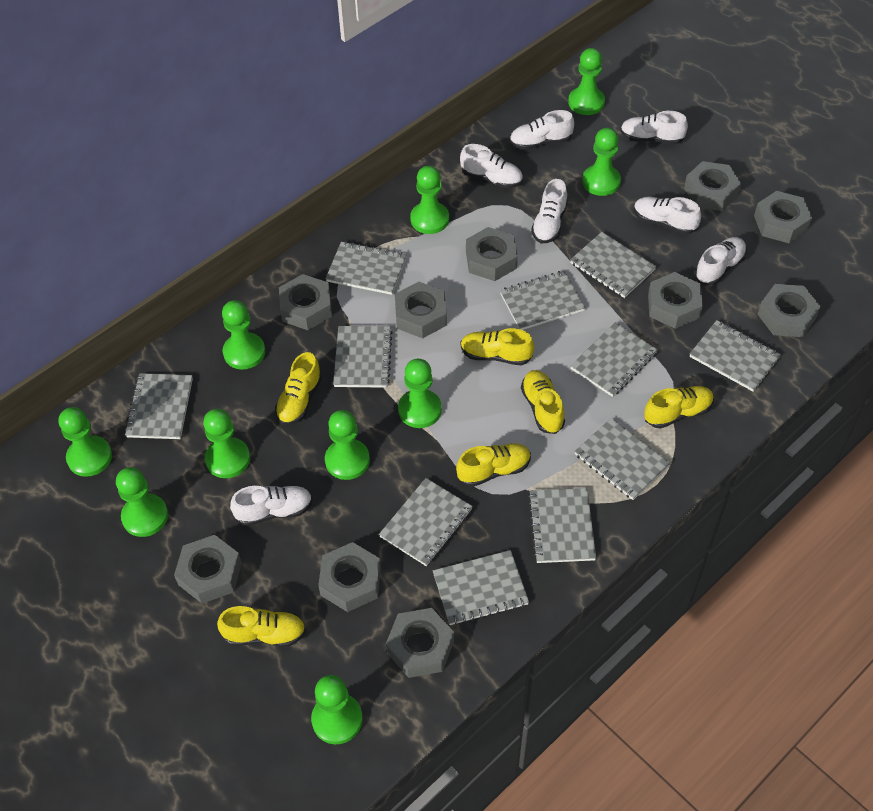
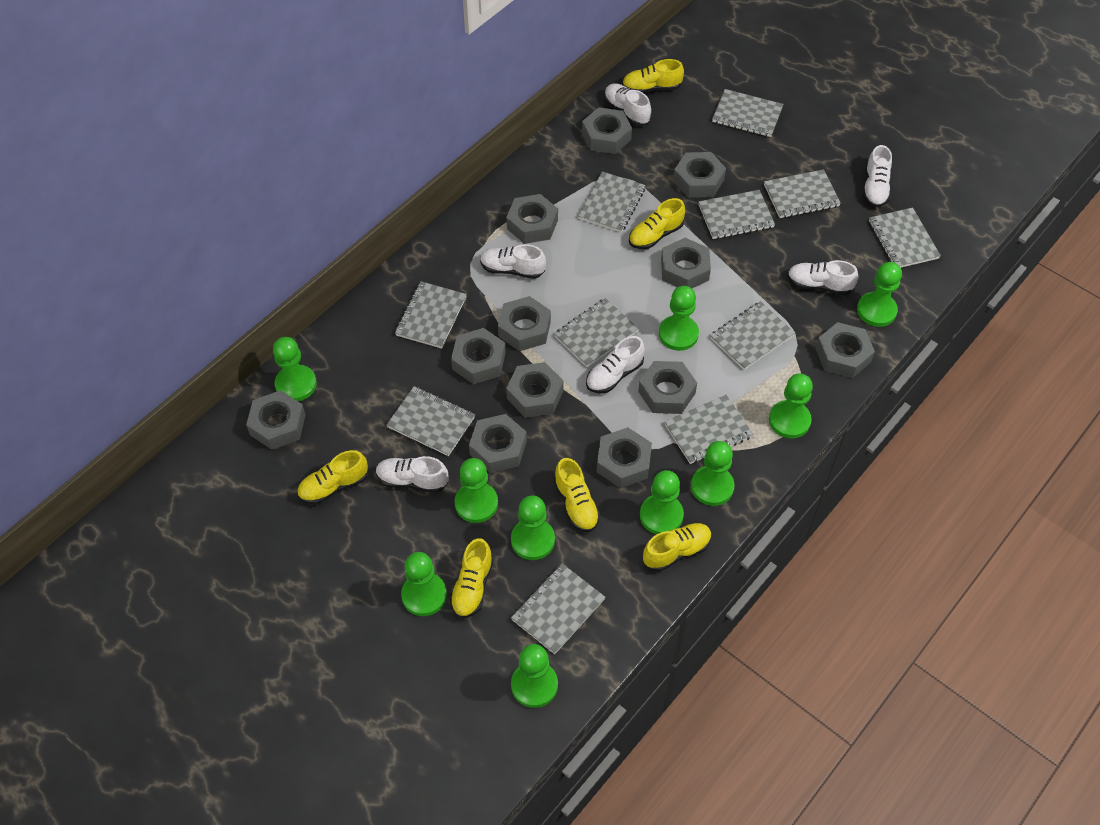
grey nut: 10 -> 12
white shoe: 7 -> 6

